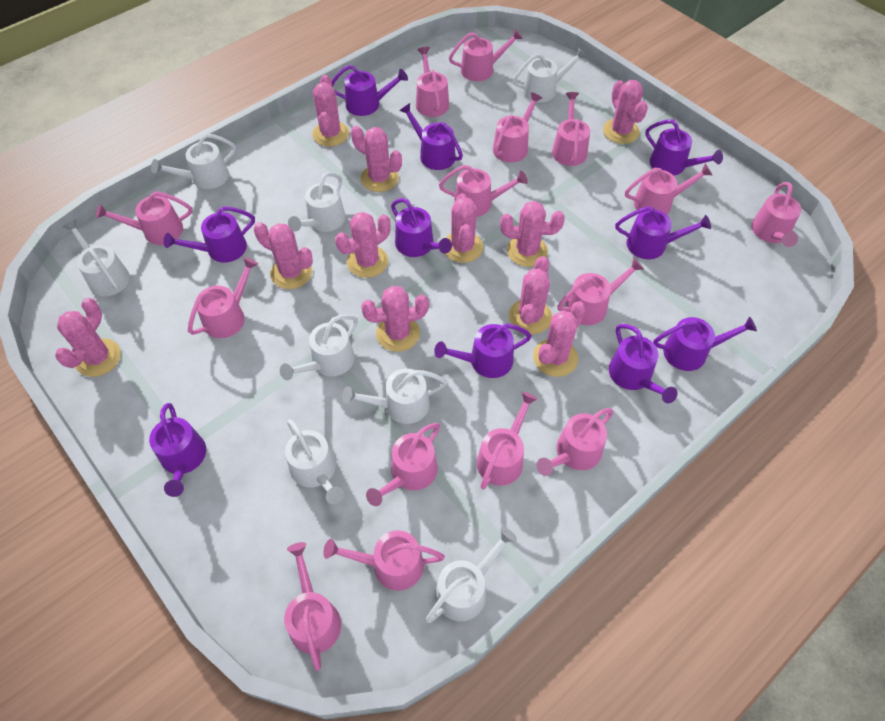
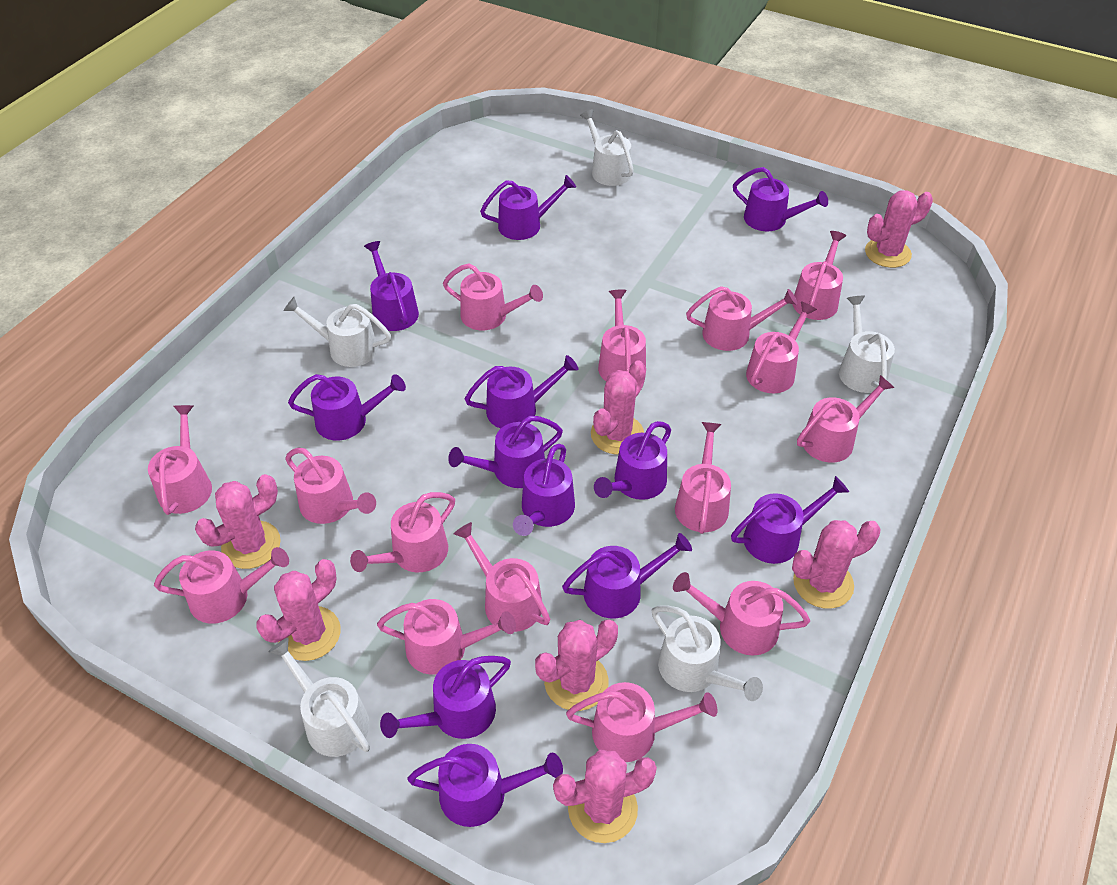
pink cactus: 11 -> 7
purple watering can: 10 -> 12
white watering can: 8 -> 5

